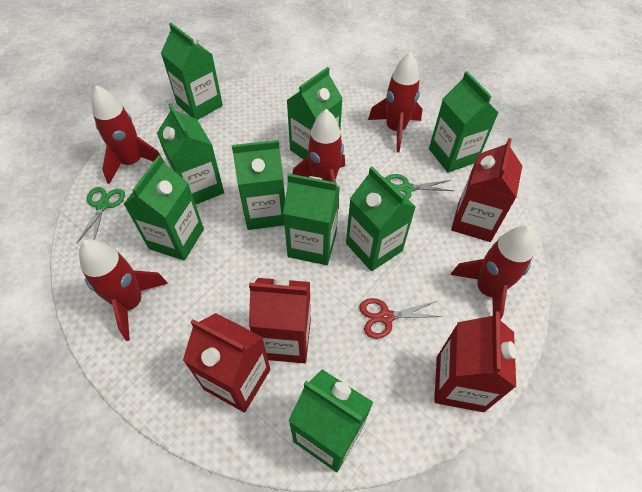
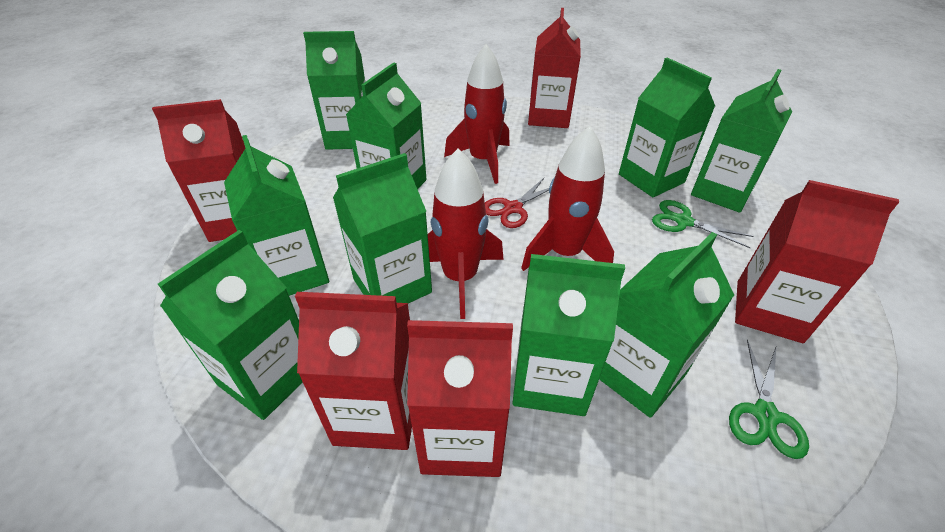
red carton: 4 -> 5
red rocket: 5 -> 3

